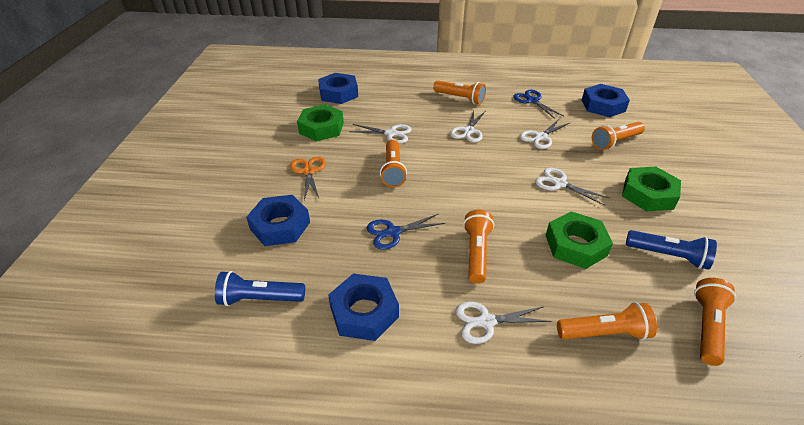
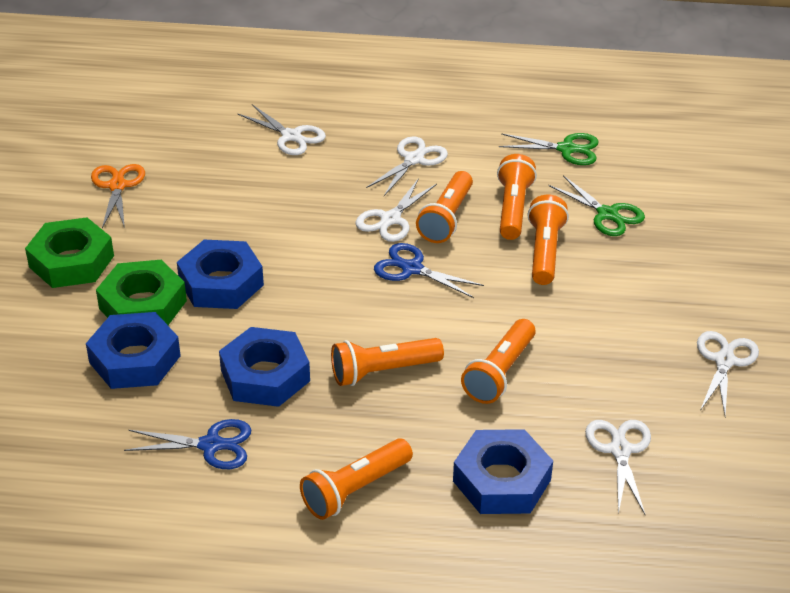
blue flashlight: 2 -> 0
green nut: 3 -> 2
green scissors: 0 -> 2

